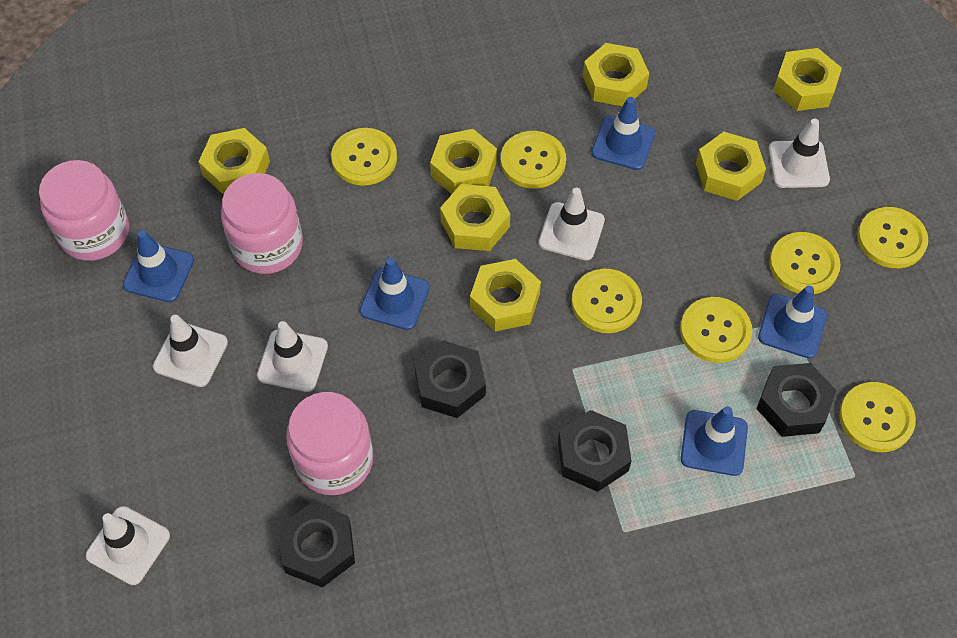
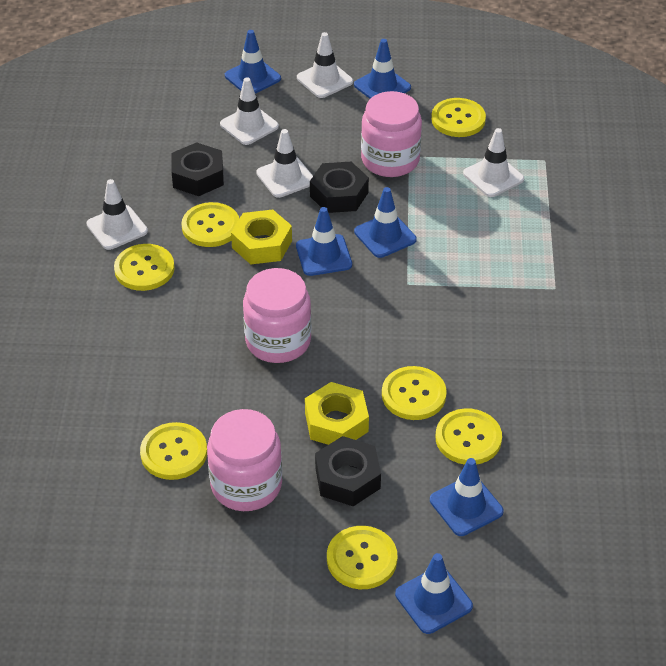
black nut: 4 -> 3
blue traffic cone: 5 -> 6
yellow nut: 7 -> 2

